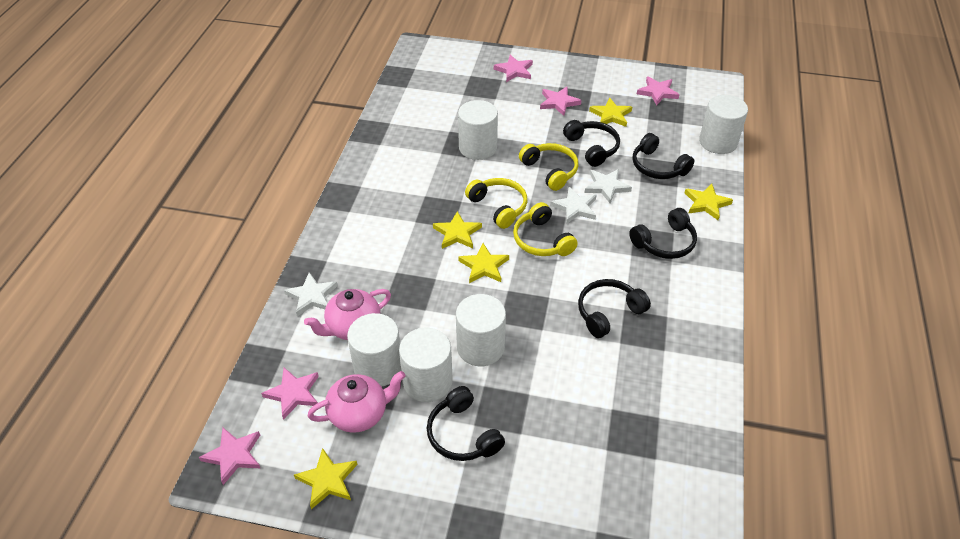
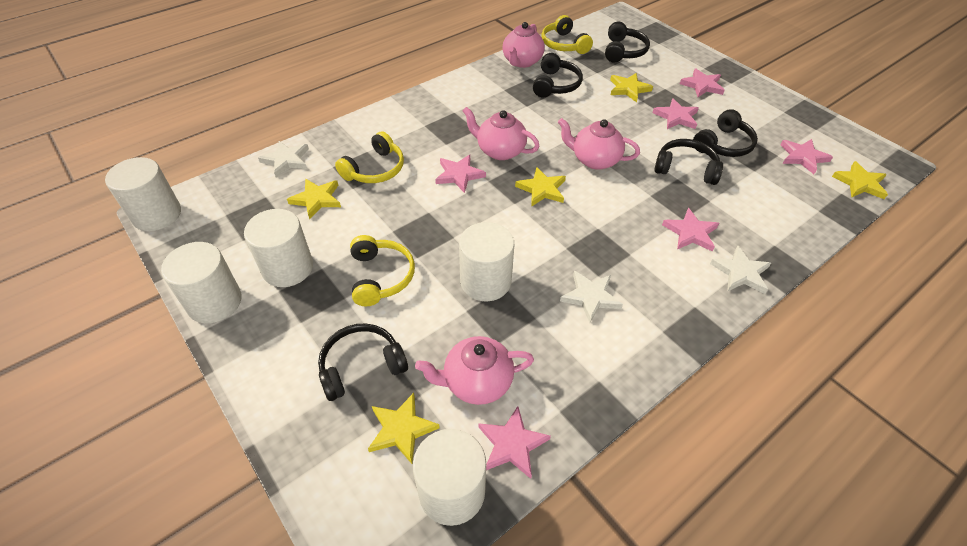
pink star: 5 -> 6
pink teapot: 2 -> 4

